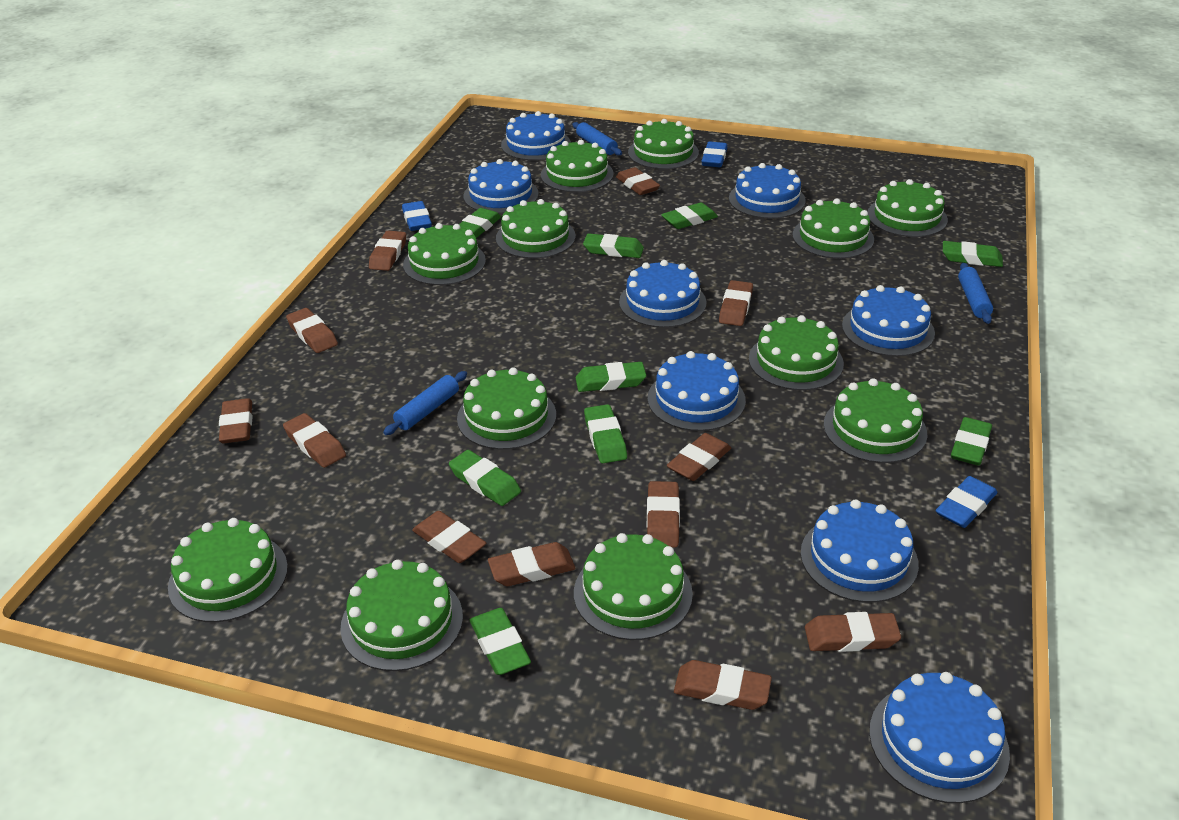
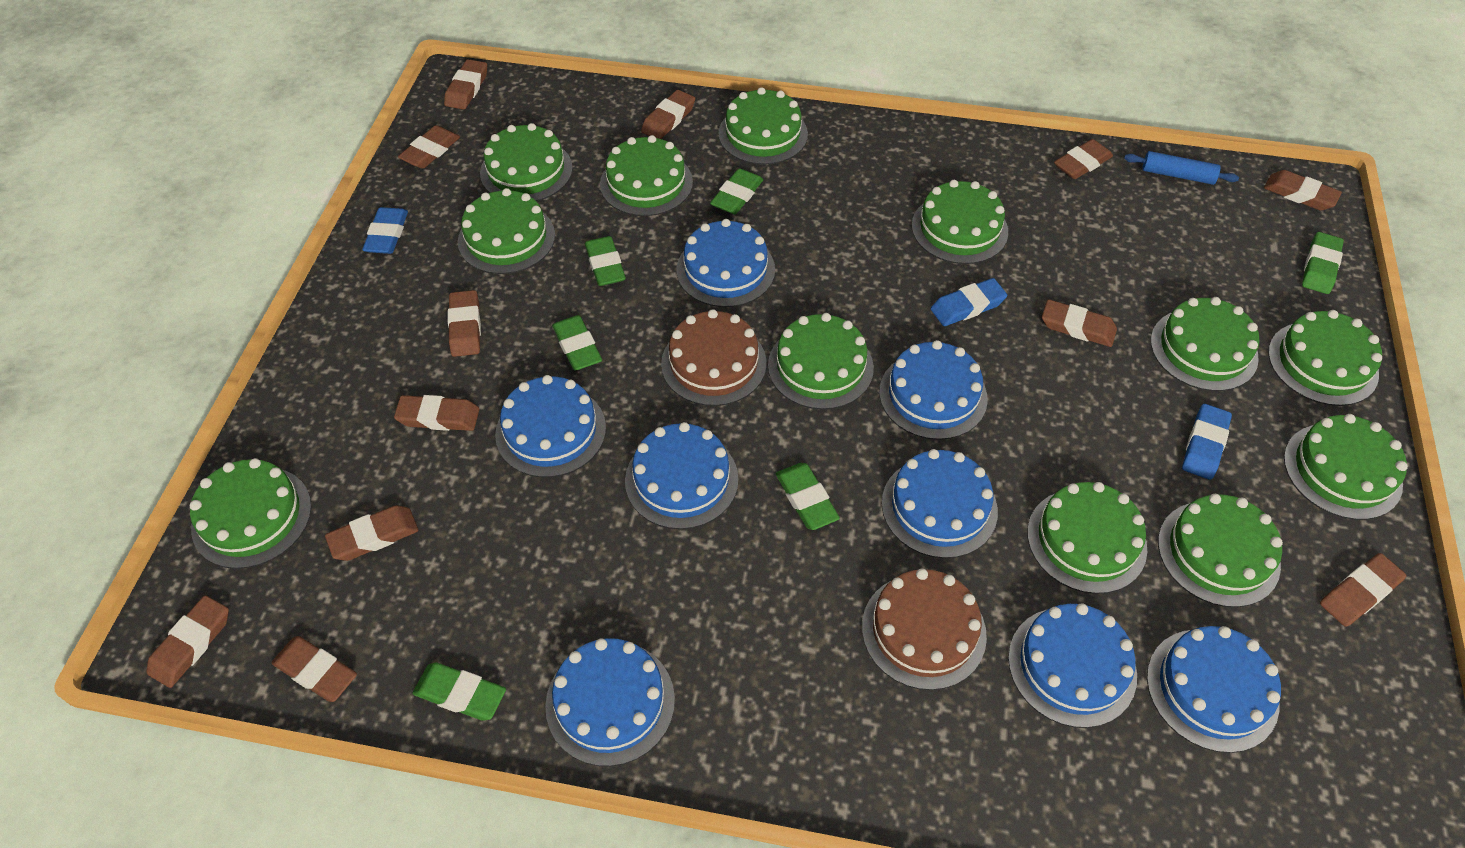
blue rolling pin: 3 -> 1
brown cake: 0 -> 2
green eraser: 9 -> 6

